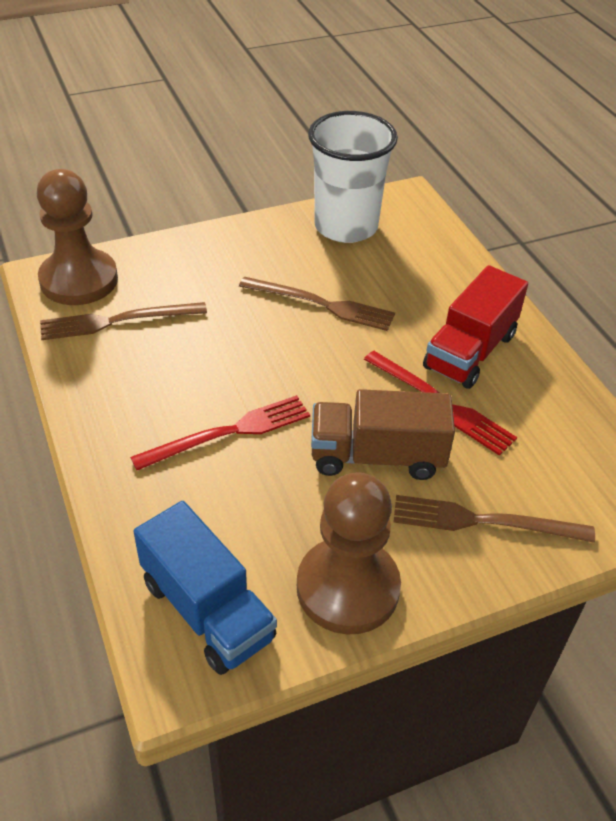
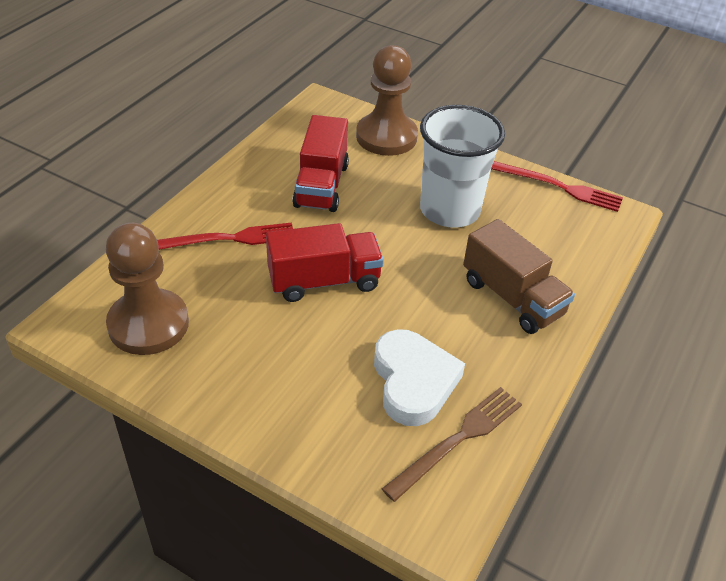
blue truck: 1 -> 0
brown fork: 3 -> 1
red truck: 1 -> 2
white heart: 0 -> 1

